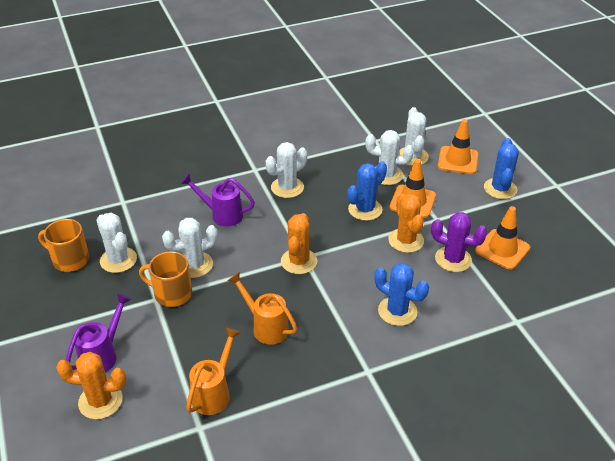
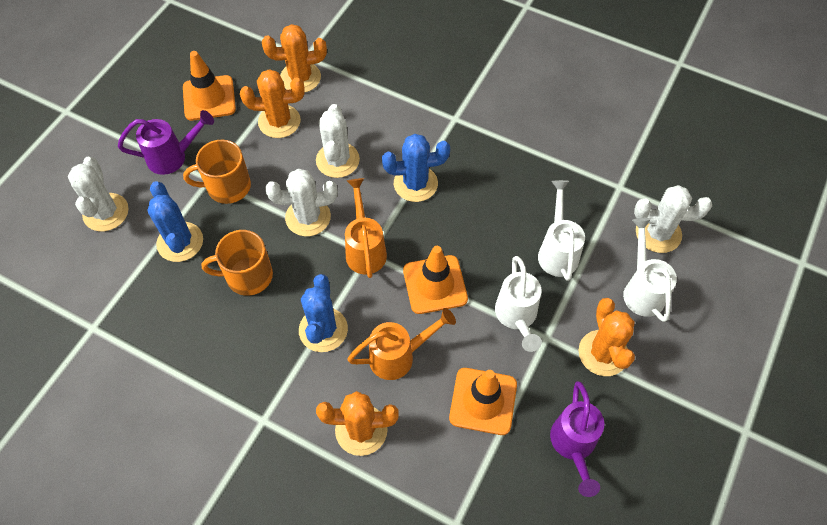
orange cactus: 3 -> 4
purple cactus: 1 -> 0
white cactus: 5 -> 4
white watering can: 0 -> 3

